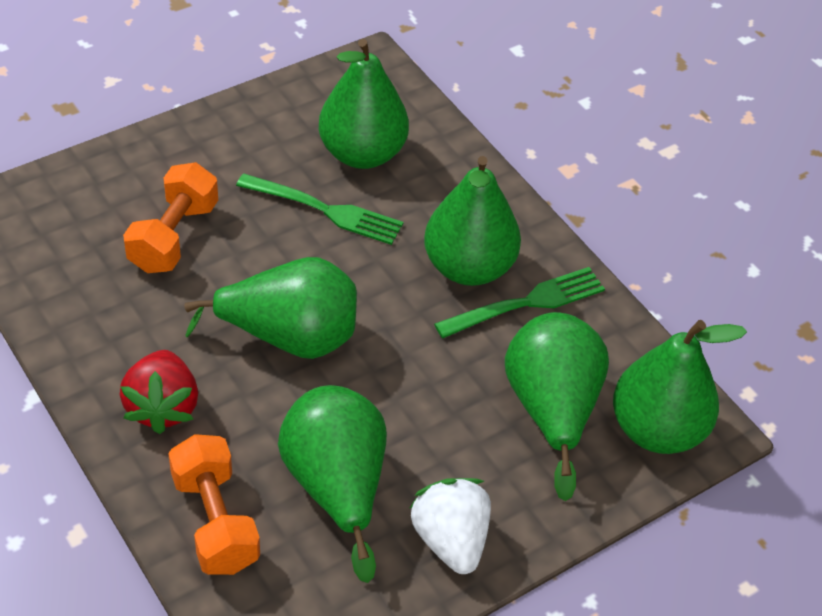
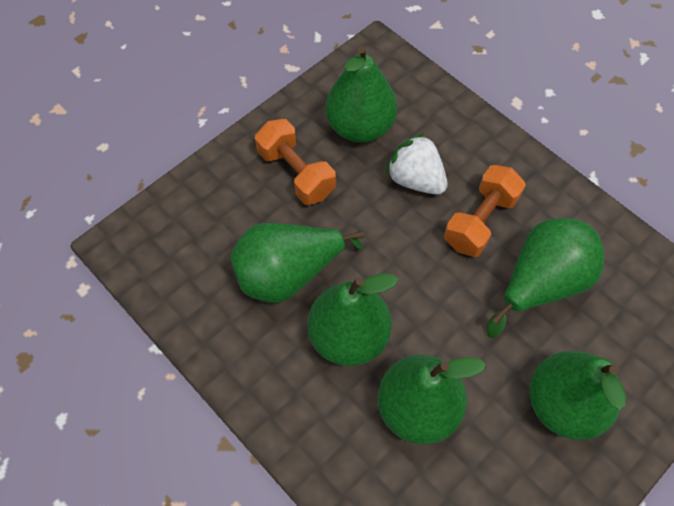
green fork: 2 -> 0
red strawberry: 1 -> 0

